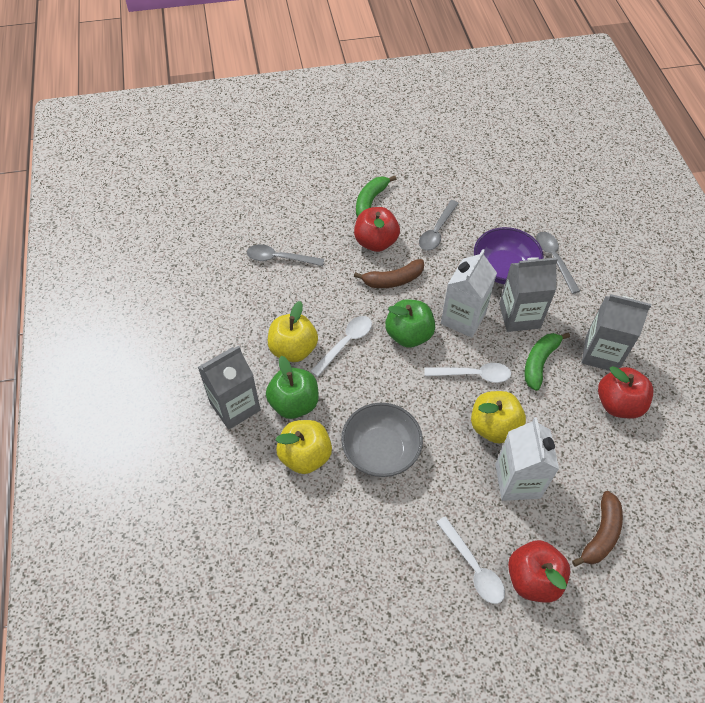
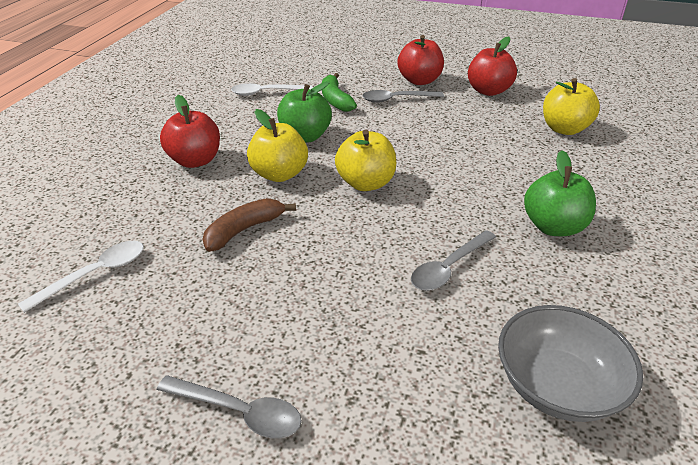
brown banana: 2 -> 1
green banana: 2 -> 1
grey carton: 3 -> 0
purple bowl: 1 -> 0
white carton: 2 -> 0
white spoon: 3 -> 2

